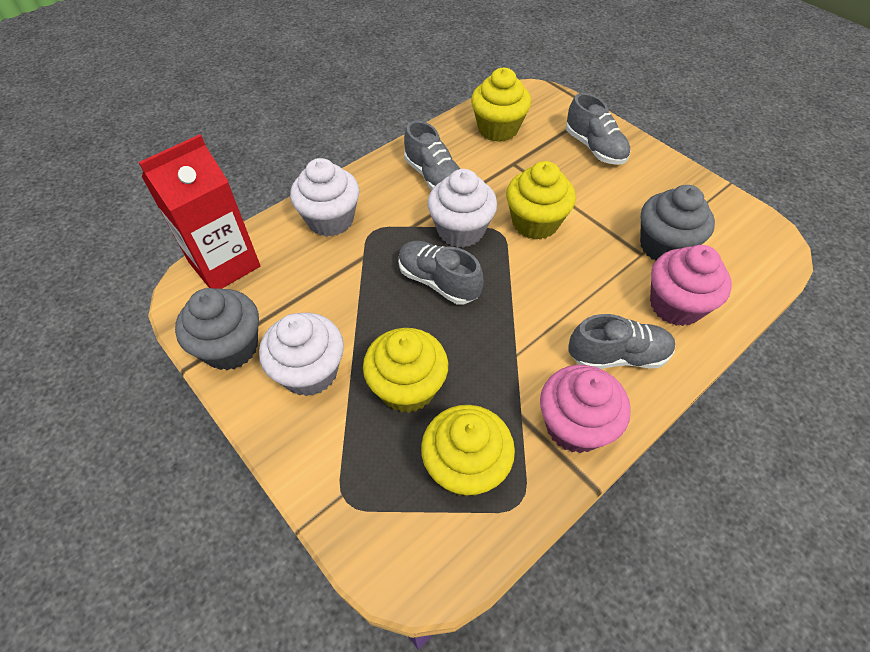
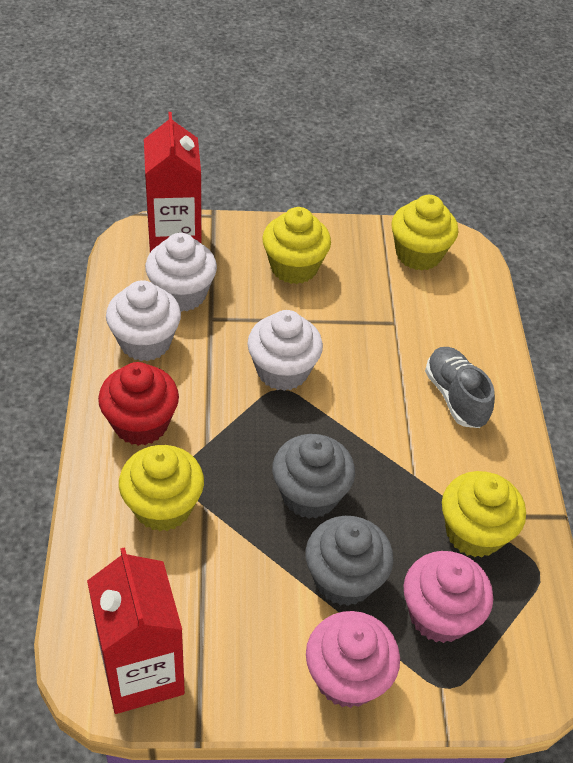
grey shoe: 4 -> 1
red carton: 1 -> 2
red cupcake: 0 -> 1

